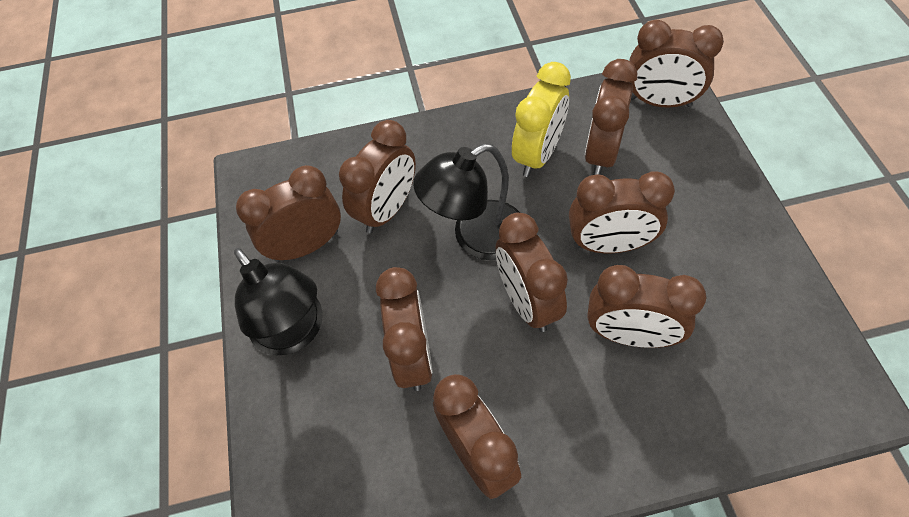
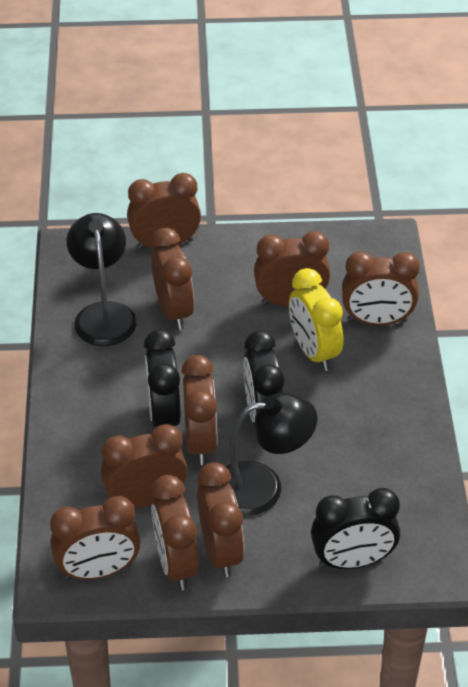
black clock: 0 -> 3

